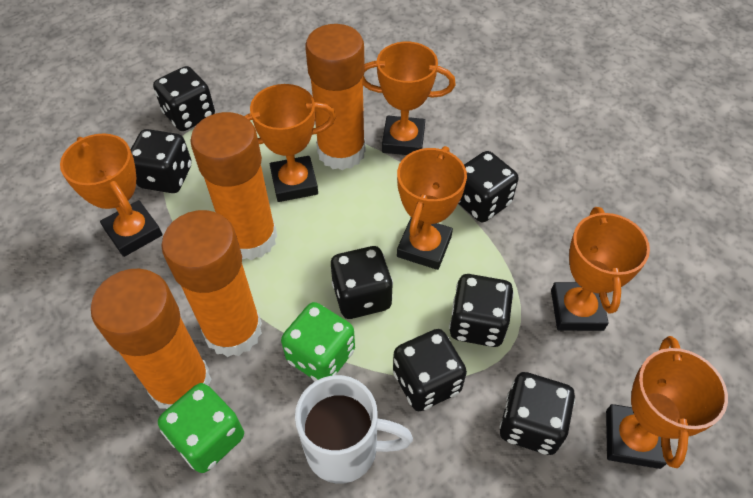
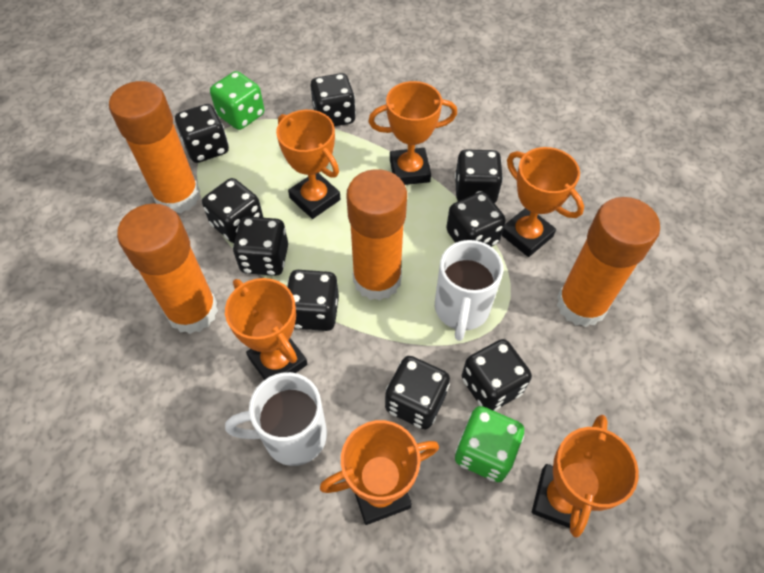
black dice: 7 -> 9
white mug: 1 -> 2

